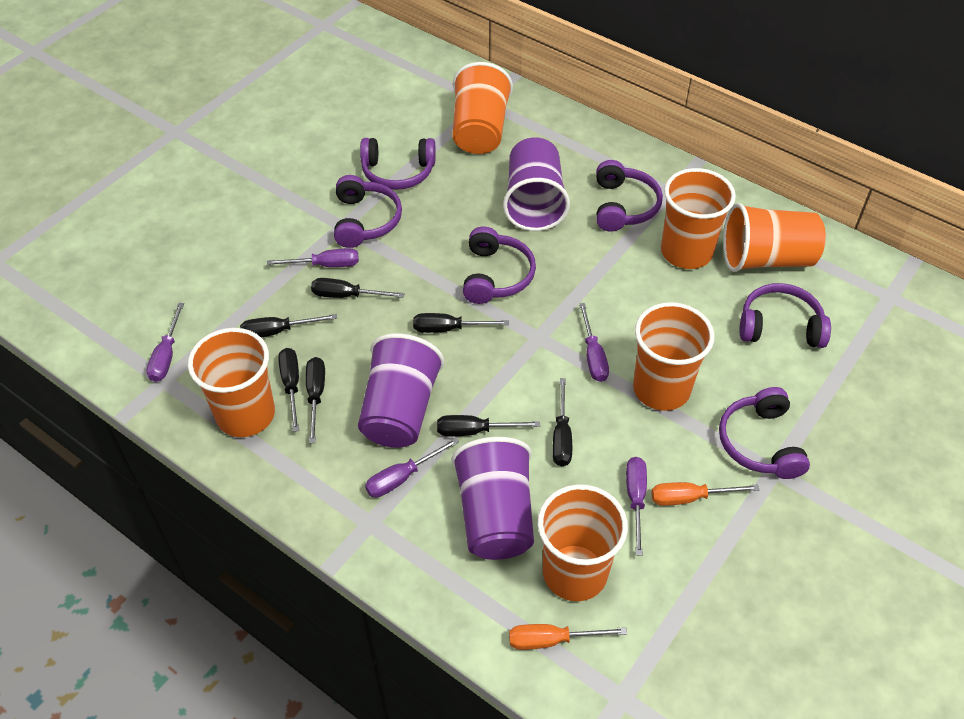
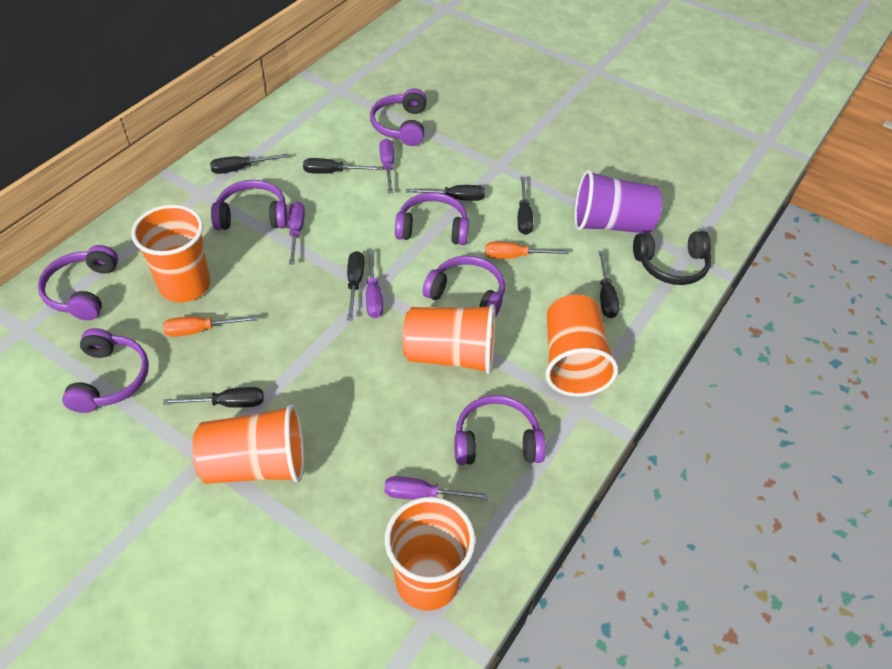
black headphones: 0 -> 1
orange cup: 6 -> 5
purple cup: 3 -> 1
purple headphones: 6 -> 7
purple screwdriver: 5 -> 4

